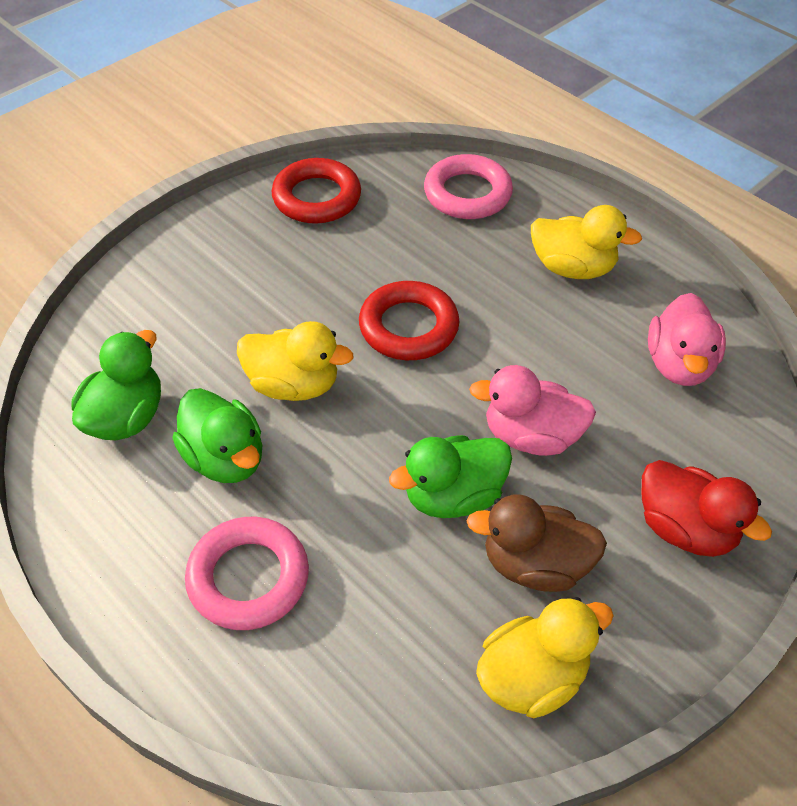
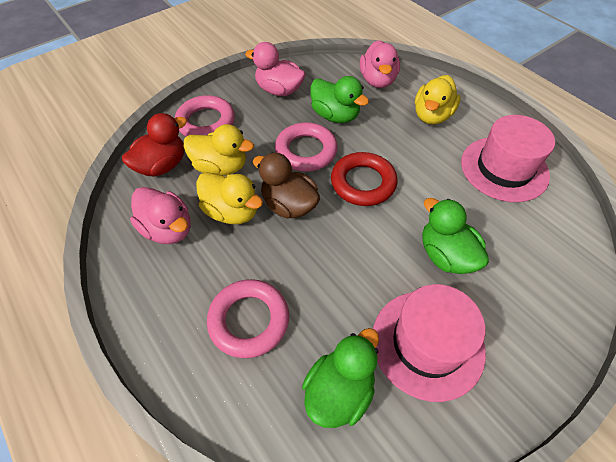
pink duck: 2 -> 3
pink hat: 0 -> 2
pink ring: 2 -> 3
red ring: 2 -> 1

